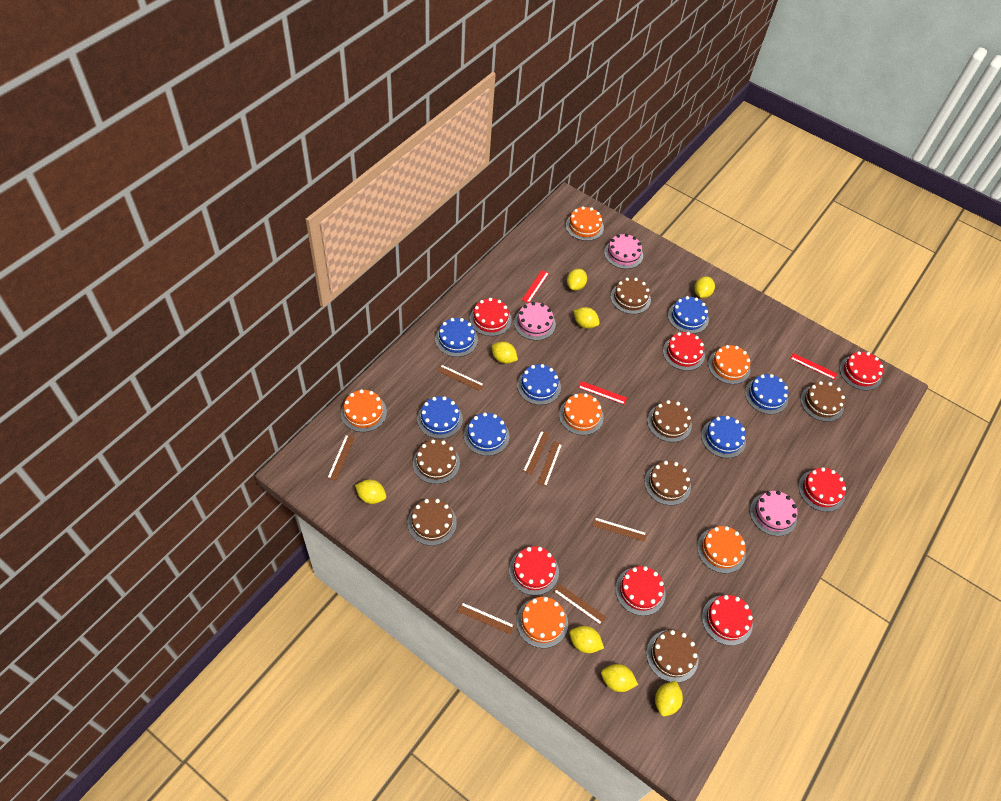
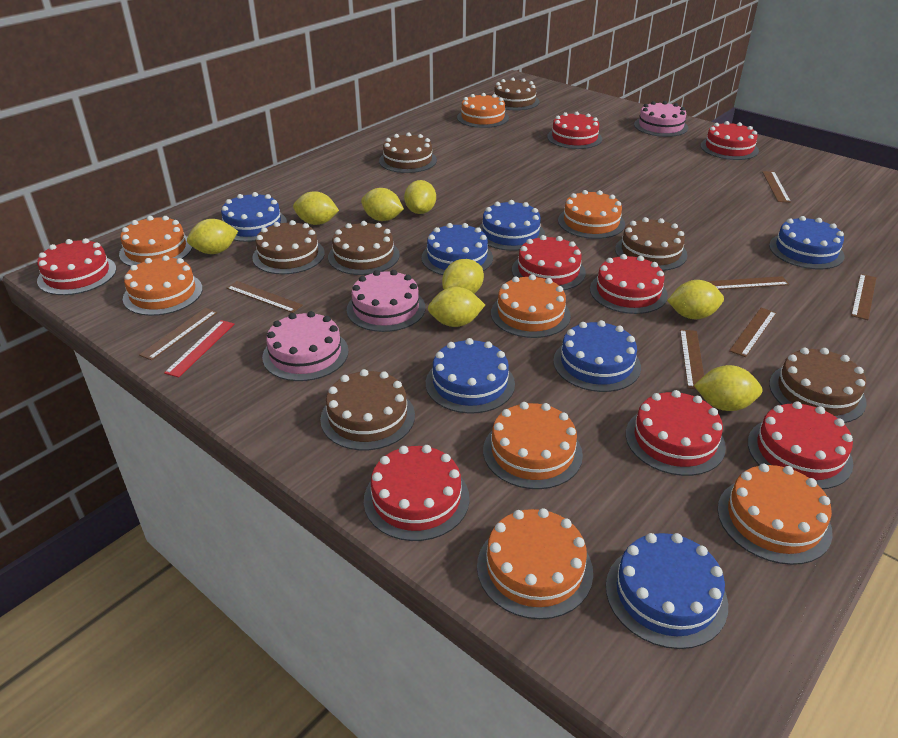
orange cake: 6 -> 8
red cake: 7 -> 8
red ruler: 3 -> 1

